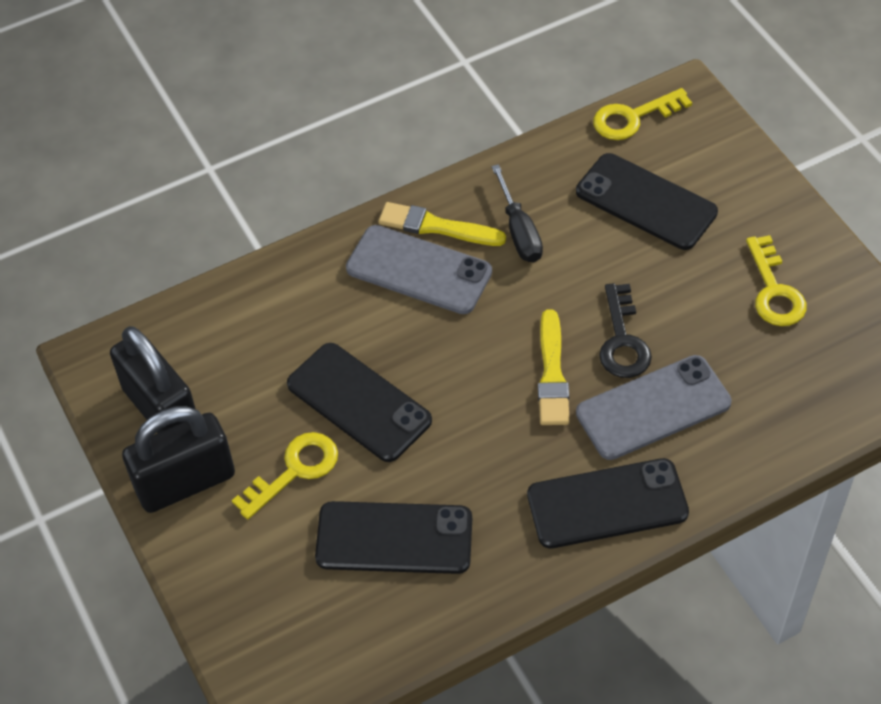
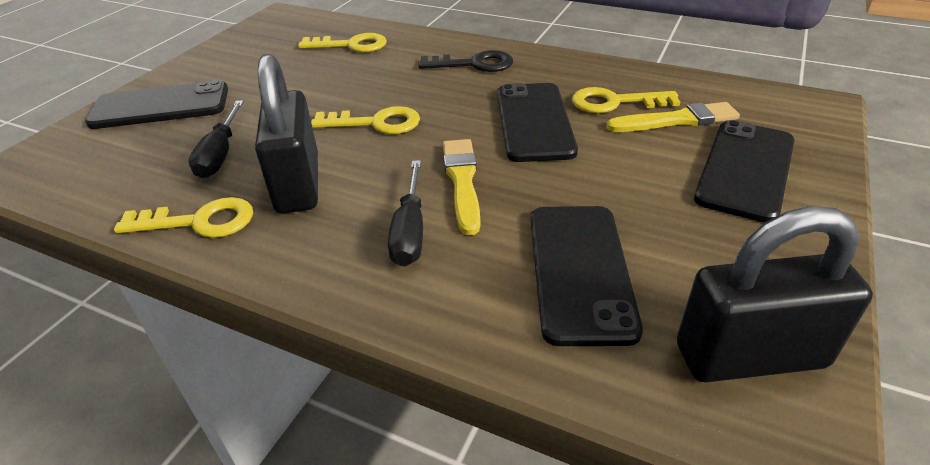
black screwdriver: 1 -> 2
grey phone: 2 -> 0
yellow key: 3 -> 4

